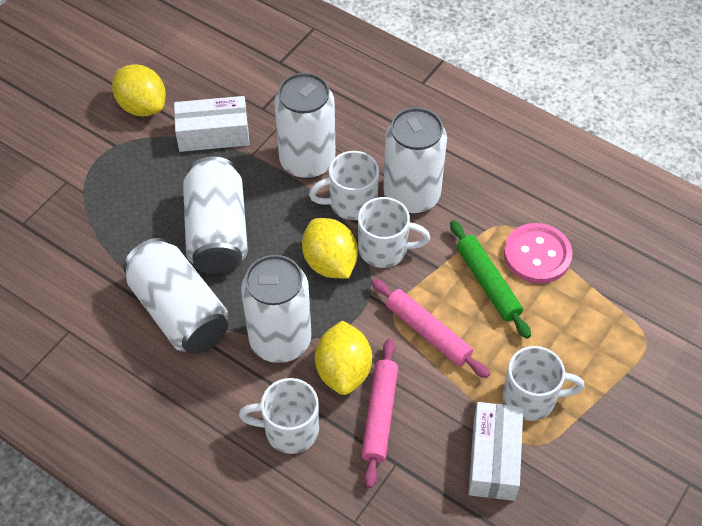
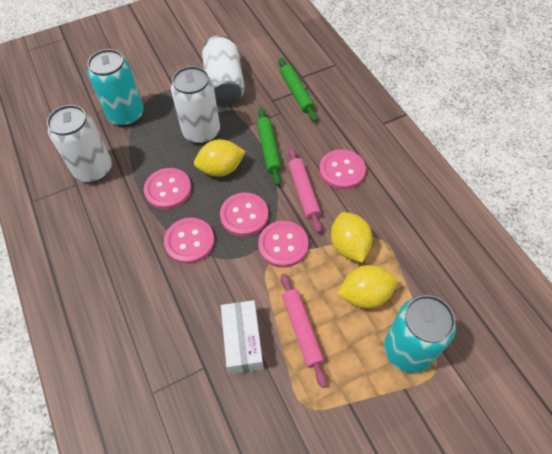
green rolling pin: 1 -> 2
pink button: 1 -> 5
turquoise can: 0 -> 2
white box: 2 -> 1
white can: 5 -> 3
white mug: 4 -> 0

